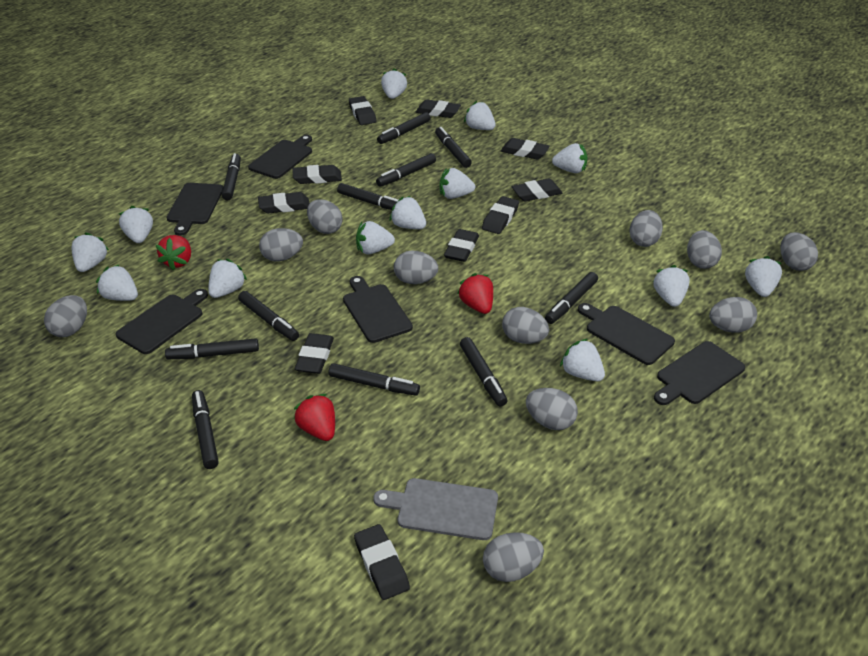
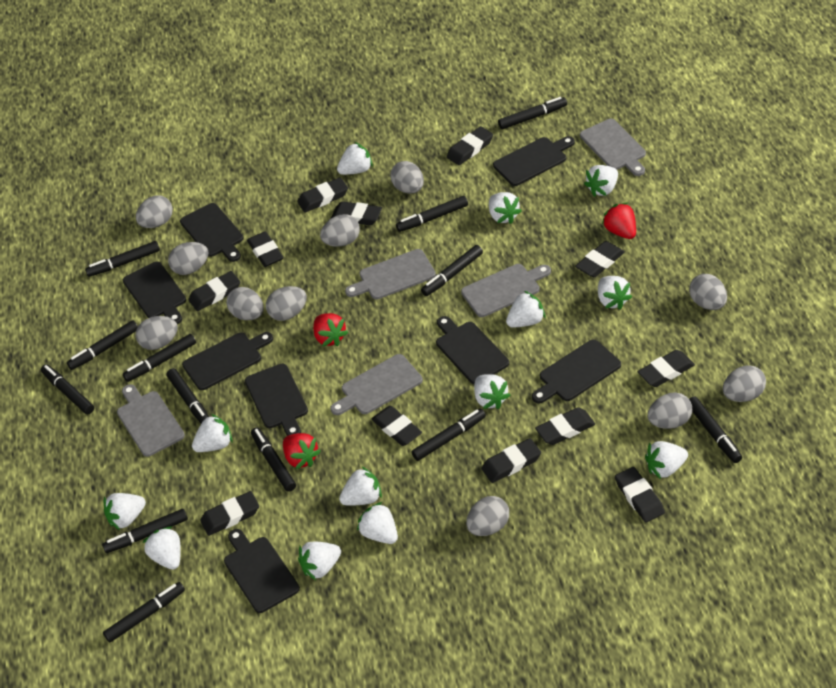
black cutting board: 6 -> 8
black eraser: 10 -> 12
black marker: 11 -> 13
grey cutting board: 1 -> 5

